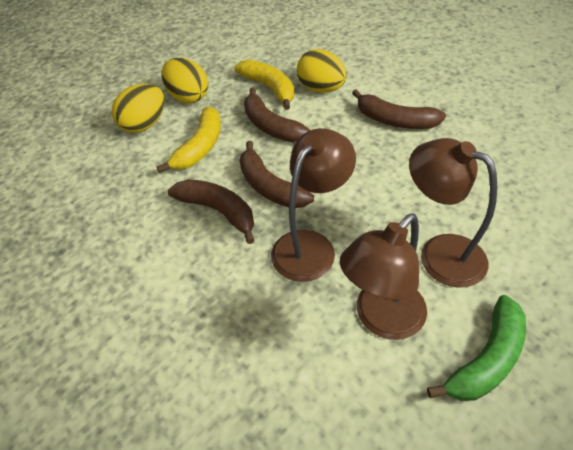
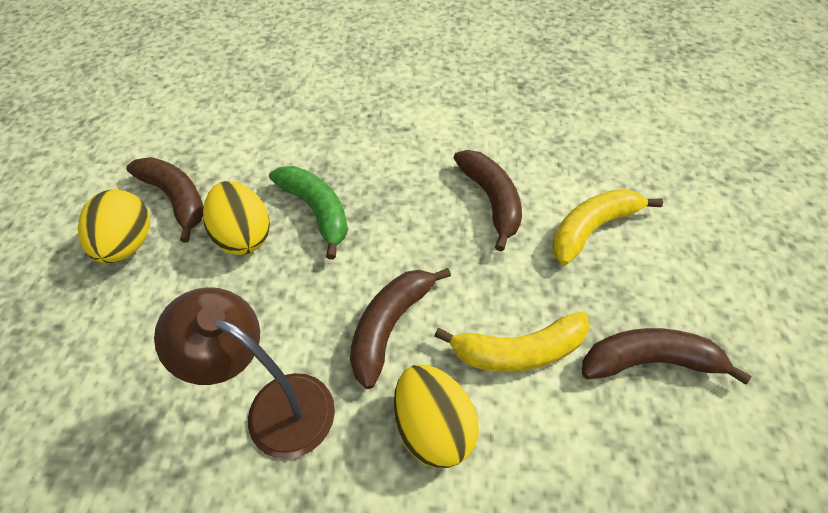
brown lamp: 3 -> 1

